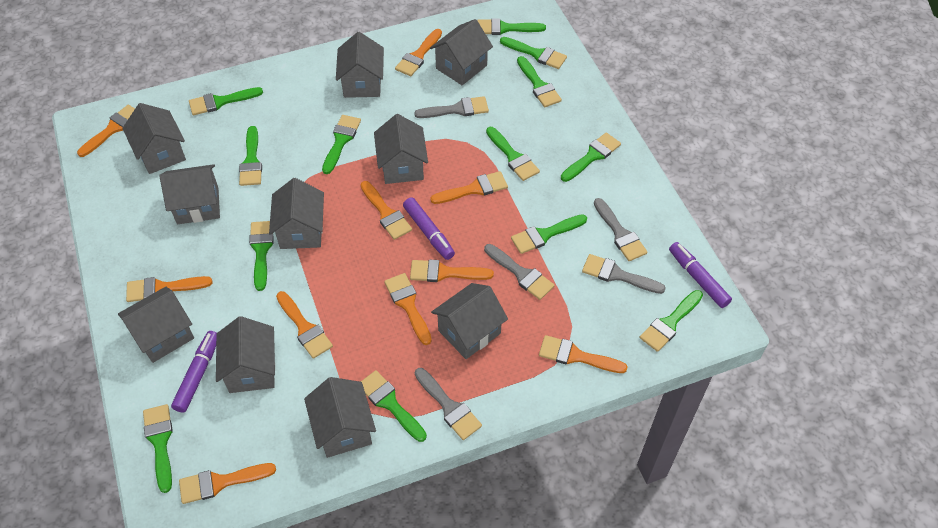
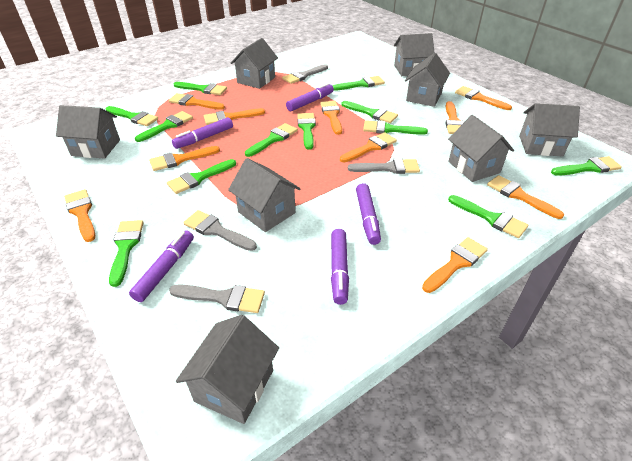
green brush: 13 -> 12
grey brush: 5 -> 4
grey house: 10 -> 8
purple marker: 3 -> 5

